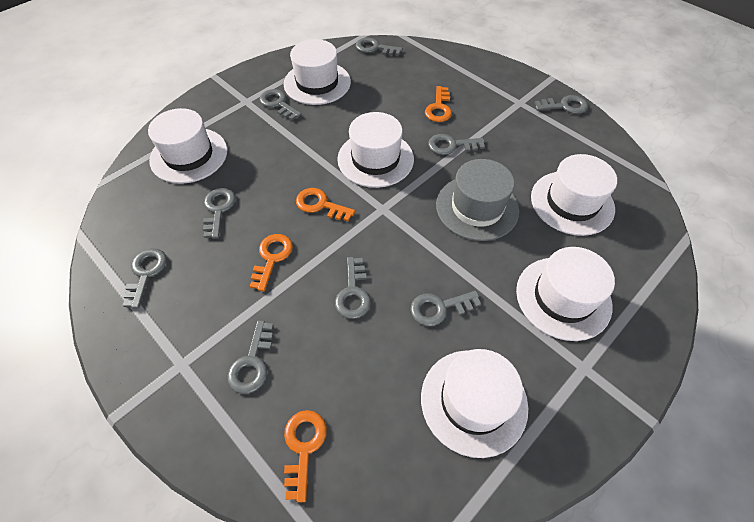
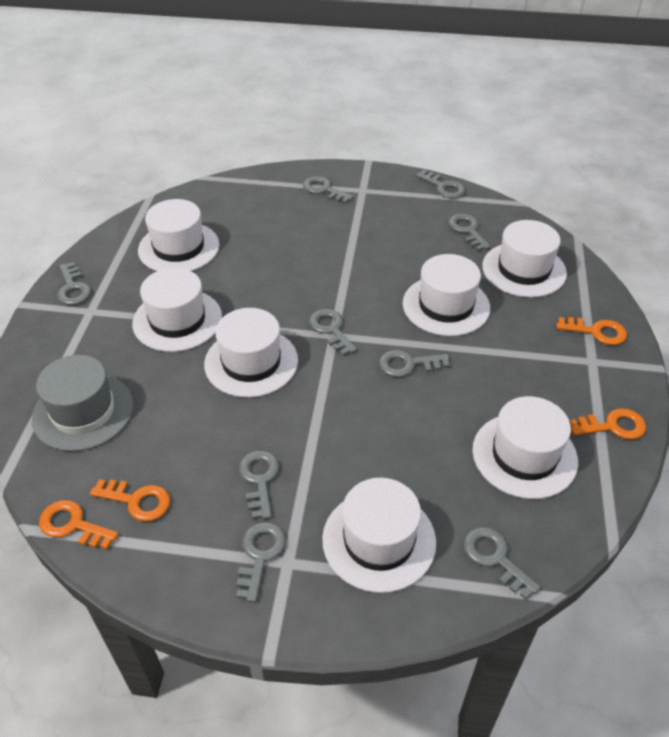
white hat: 6 -> 7

